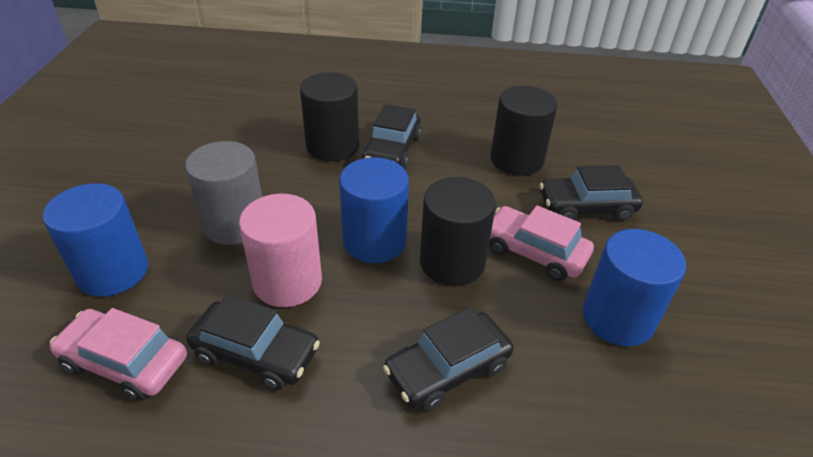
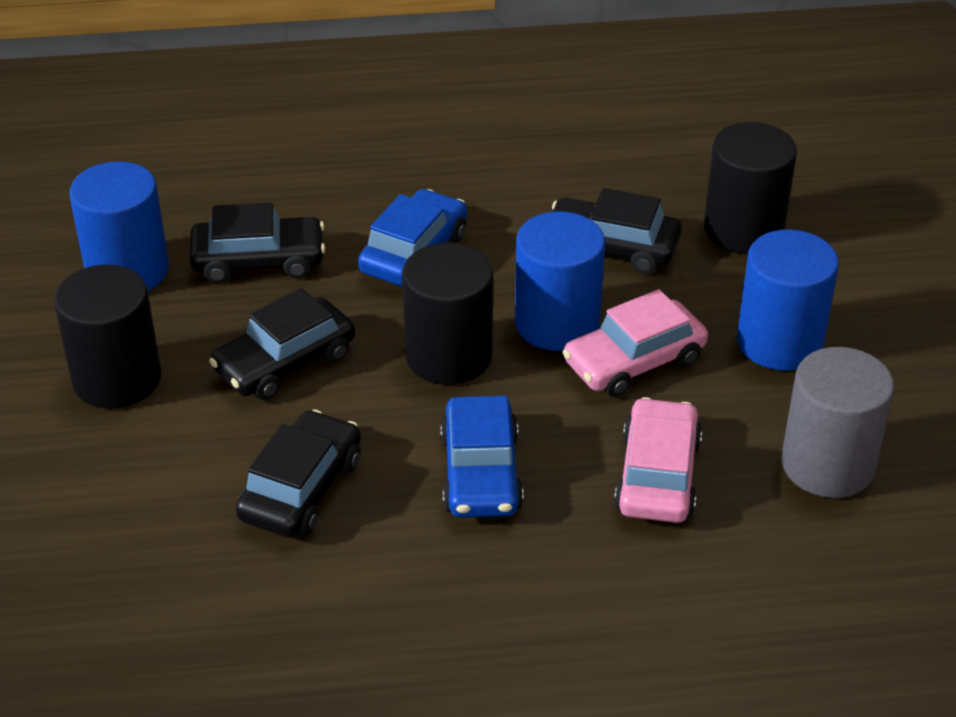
blue car: 0 -> 2
pink cylinder: 1 -> 0

